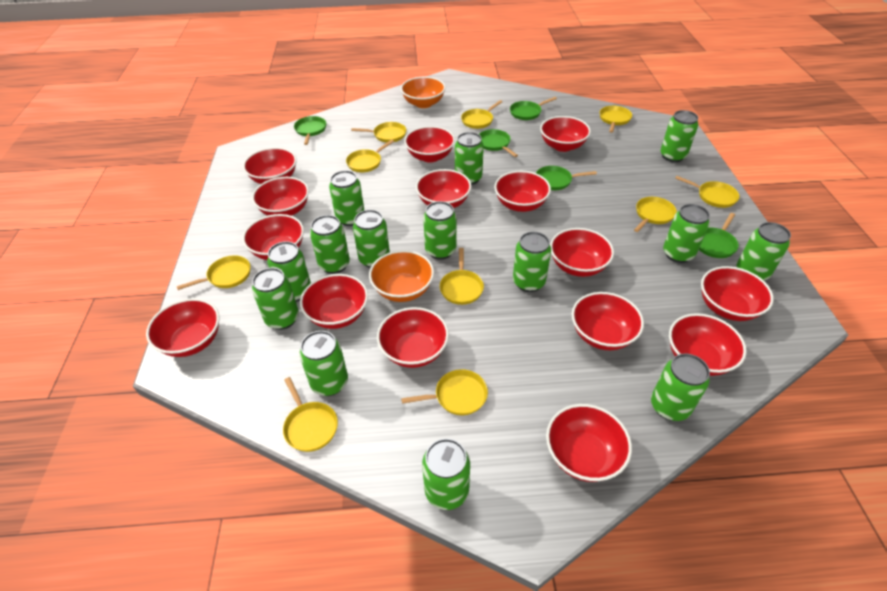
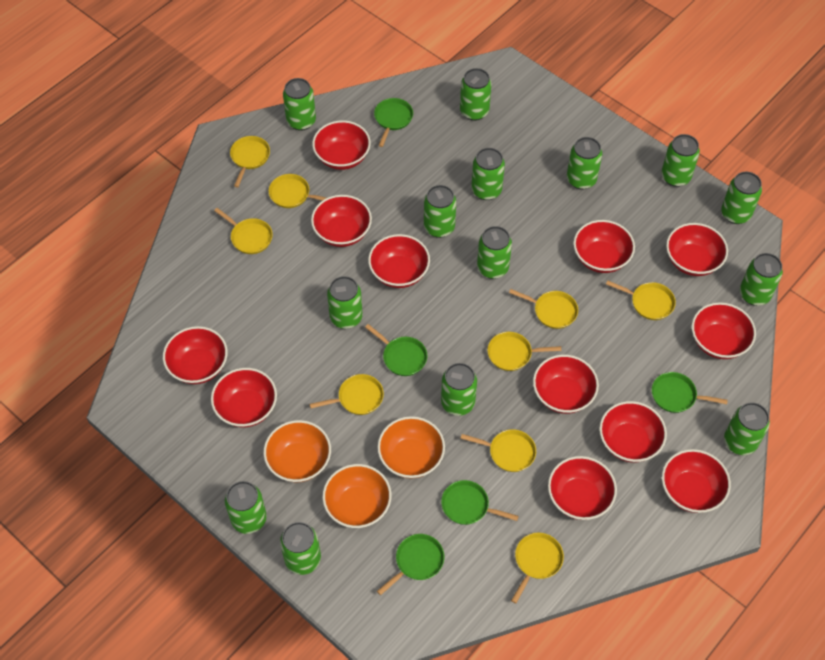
orange bowl: 2 -> 3
red bowl: 15 -> 12
yellow pan: 10 -> 9

